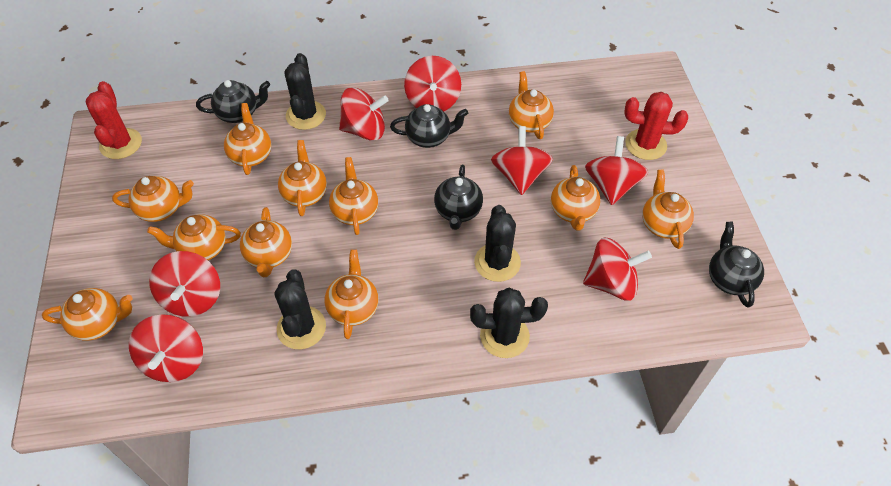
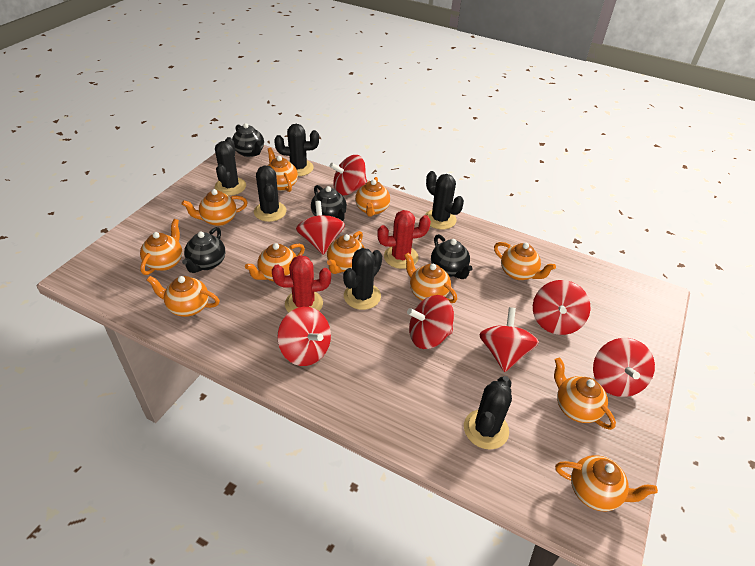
black cactus: 4 -> 6

